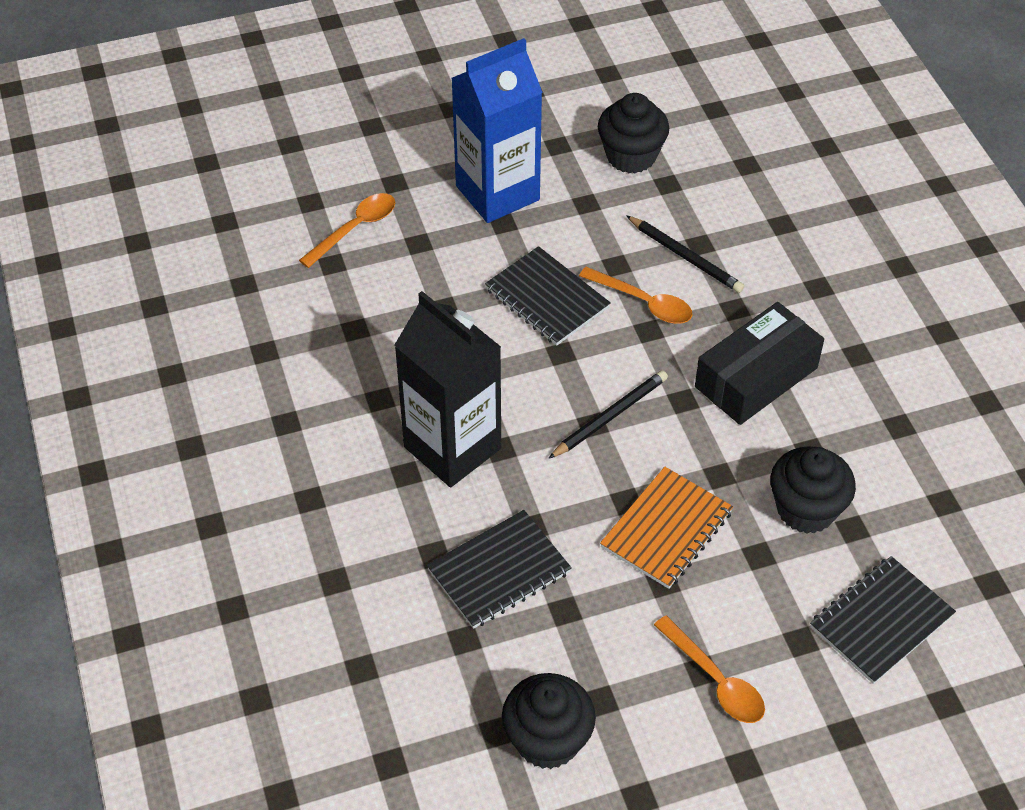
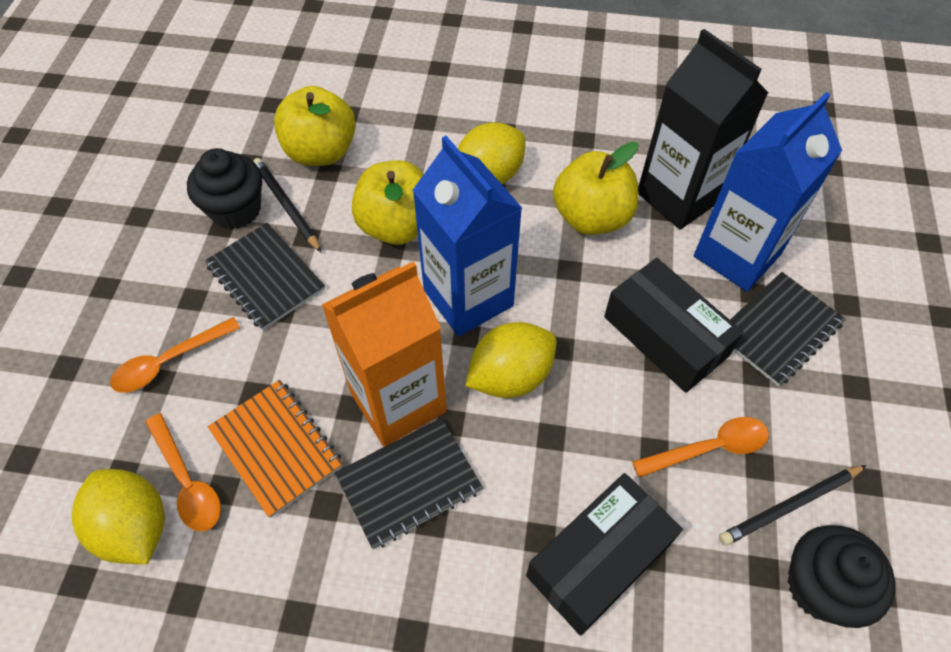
black box: 1 -> 2
black cupcake: 3 -> 2
blue carton: 1 -> 2
orange carton: 0 -> 1
yellow apple: 0 -> 3
yellow lemon: 0 -> 3

